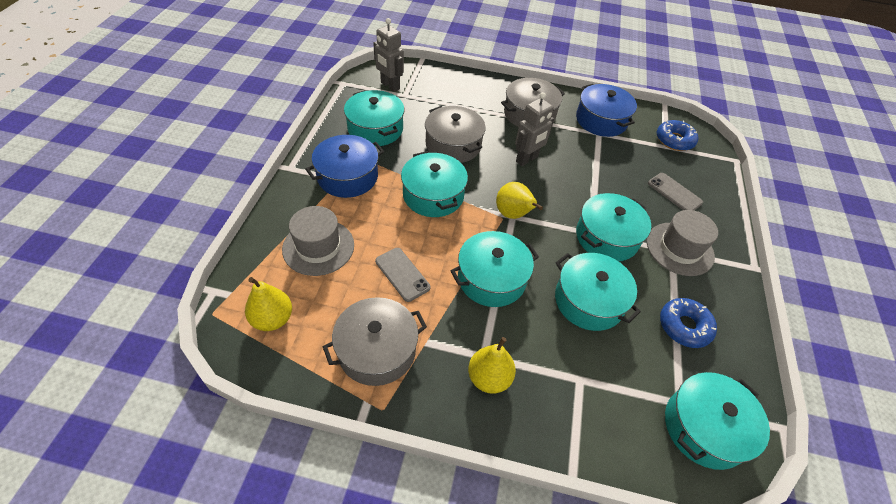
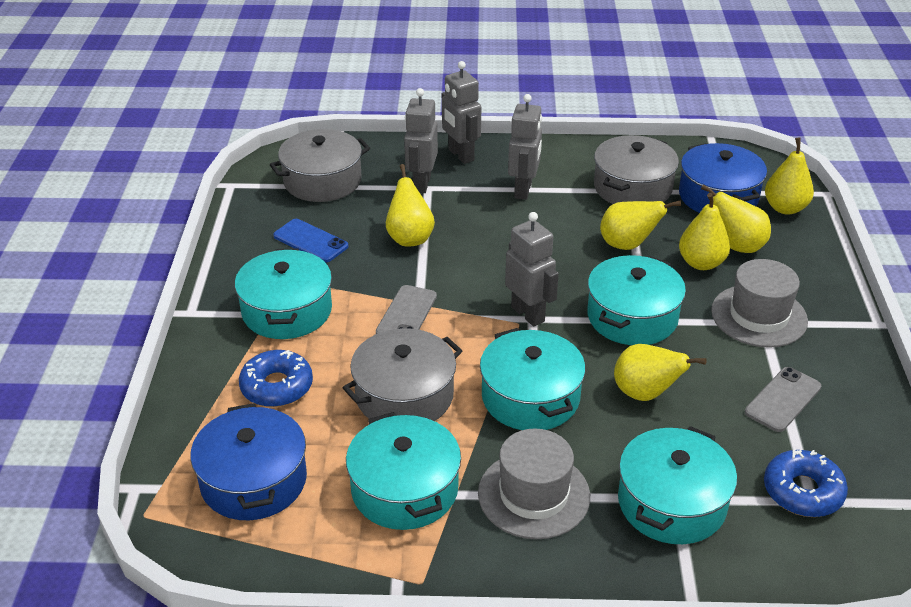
blue phone: 0 -> 1
grey robot: 2 -> 4
turquoise pot: 6 -> 5
yellow pear: 3 -> 6

